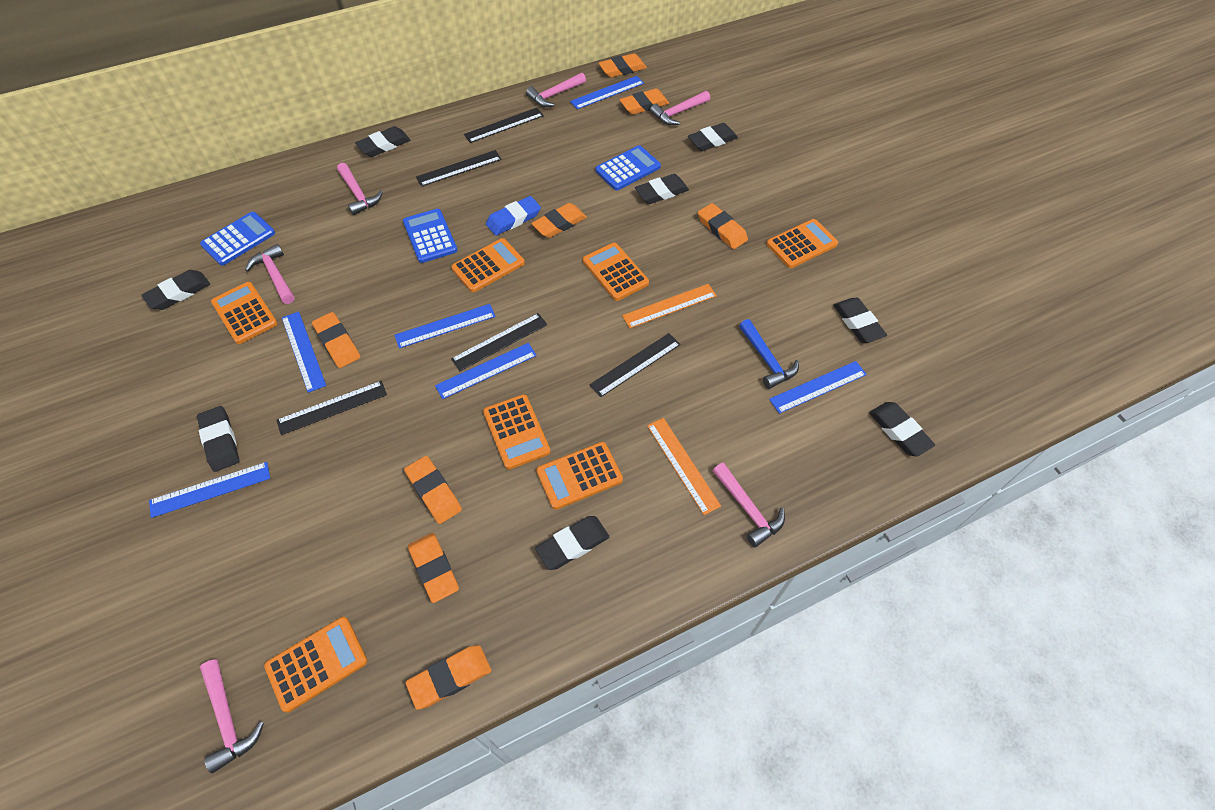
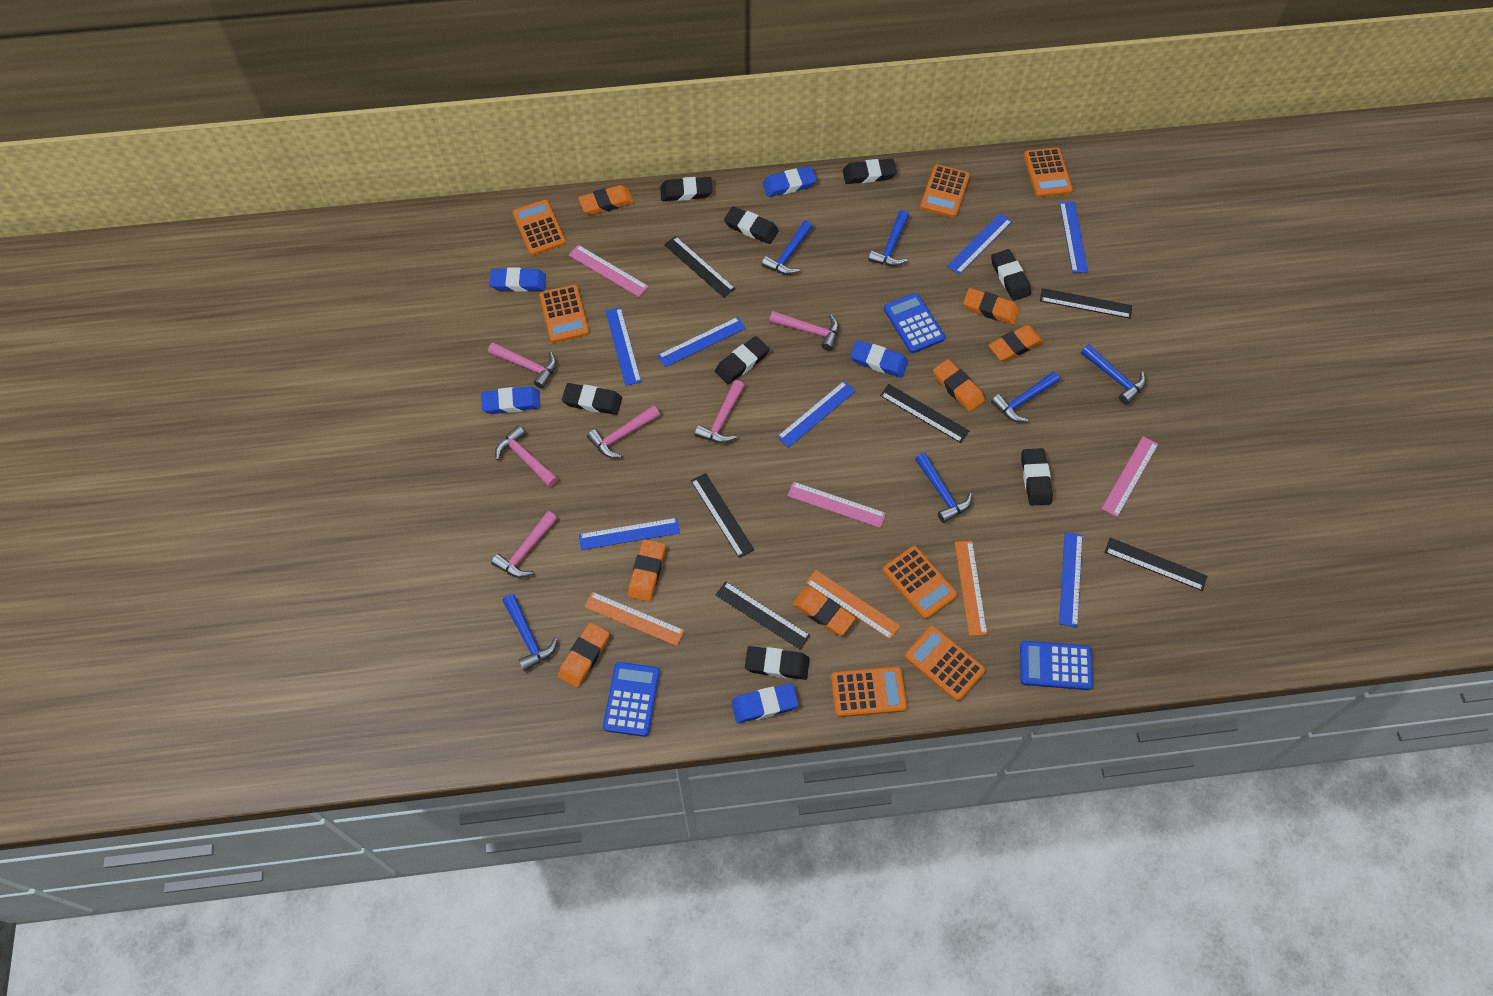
black ruler: 5 -> 6
blue eraser: 1 -> 5
blue hammer: 1 -> 6
blue ruler: 6 -> 7
orange eraser: 8 -> 7
orange ruler: 2 -> 3
pink ruler: 0 -> 3

